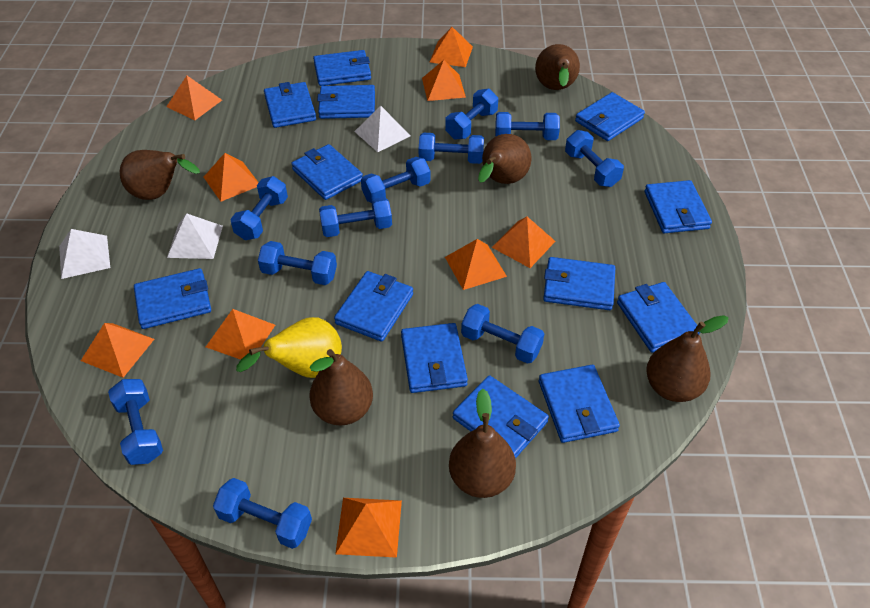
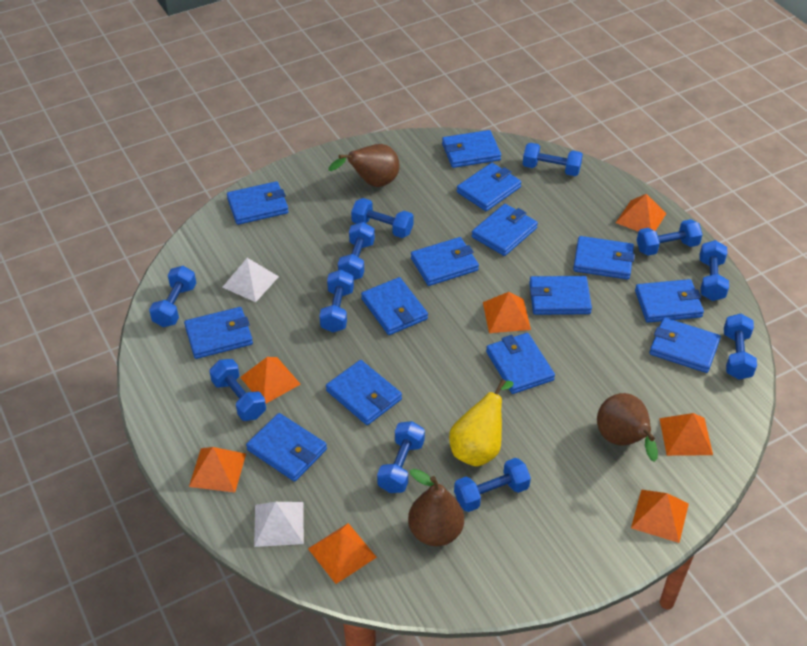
blue wallet: 13 -> 14
brown pear: 6 -> 3
orange pyramid: 9 -> 7
white pyramid: 3 -> 2

